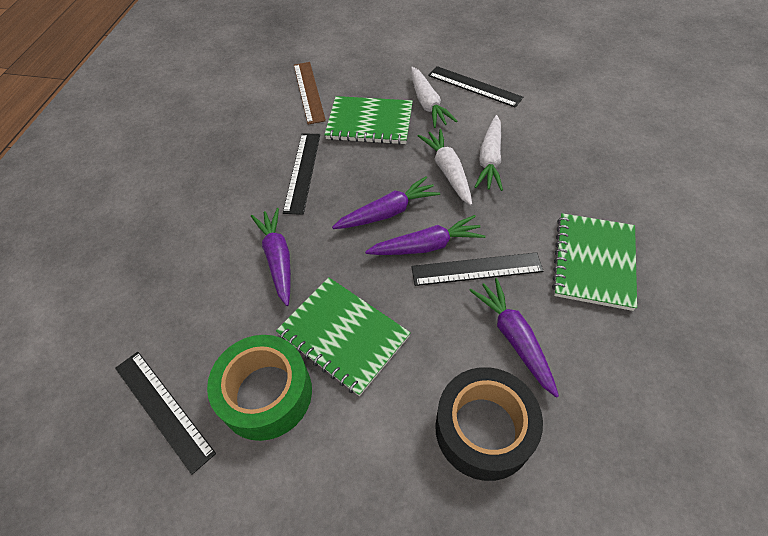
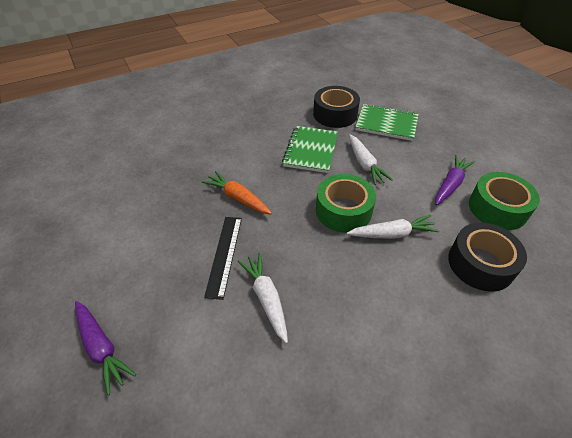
black ruler: 4 -> 1
black tape: 1 -> 2
brown ruler: 1 -> 0
green notebook: 3 -> 2
green tape: 1 -> 2
orange carrot: 0 -> 1
purple carrot: 4 -> 2

